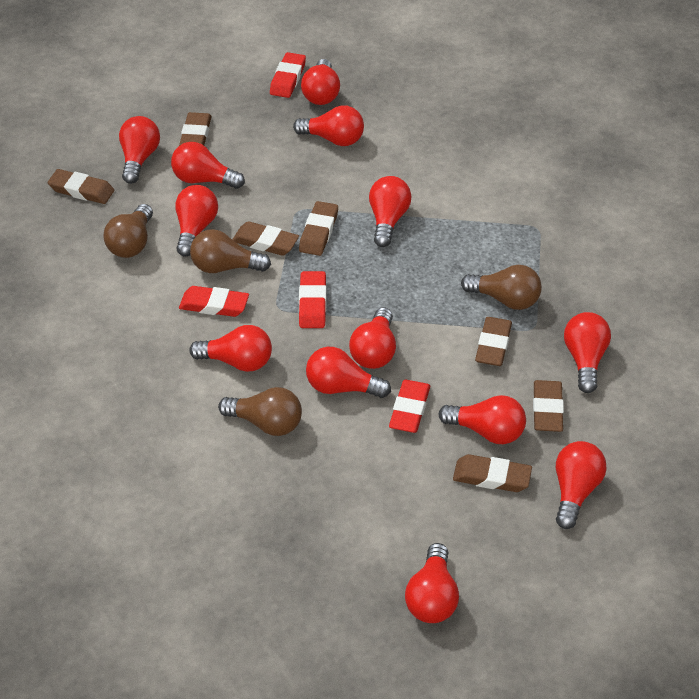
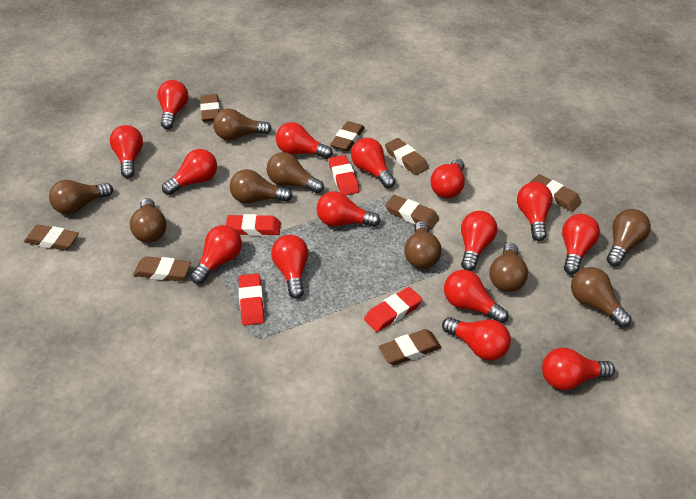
brown eraser: 7 -> 8
brown light bulb: 4 -> 9
red light bulb: 13 -> 15

